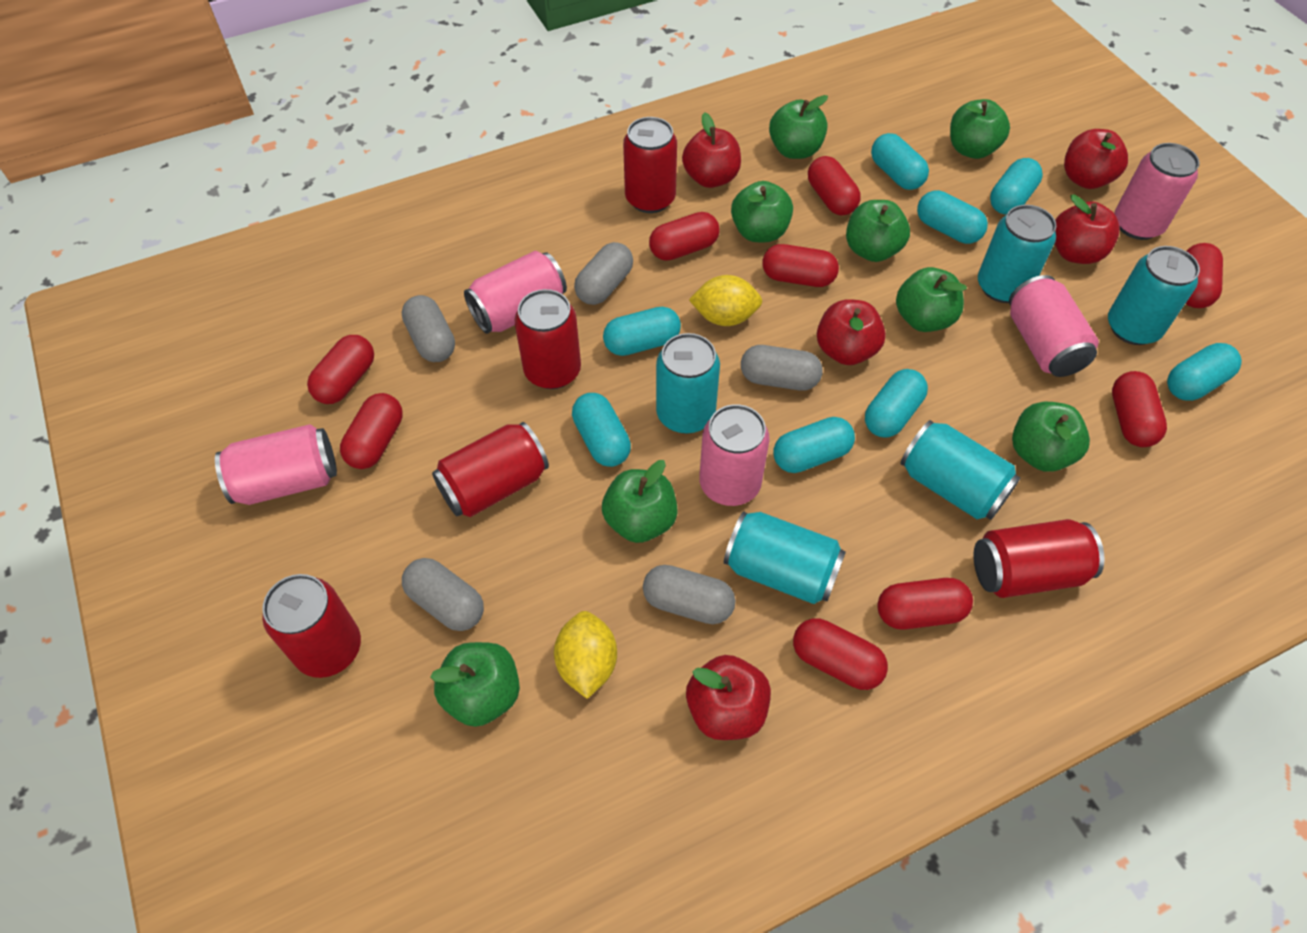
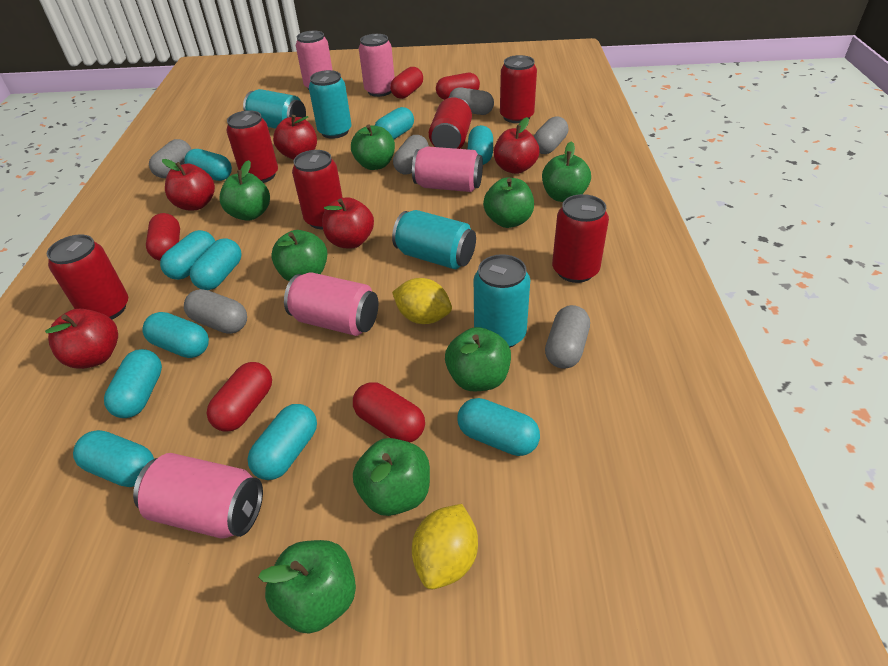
grey capsule: 5 -> 6
red can: 5 -> 6
red capsule: 9 -> 5
turquoise can: 5 -> 4
turquoise capsule: 8 -> 10

